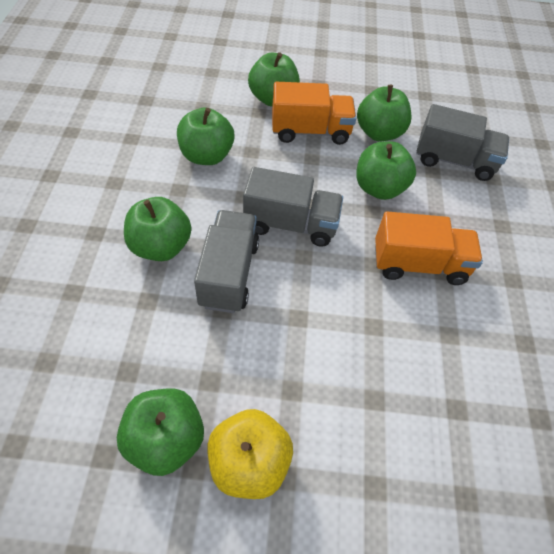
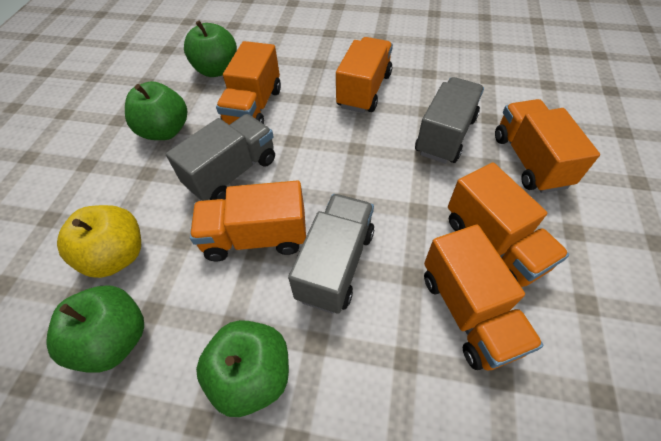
green apple: 6 -> 4
orange truck: 2 -> 6

